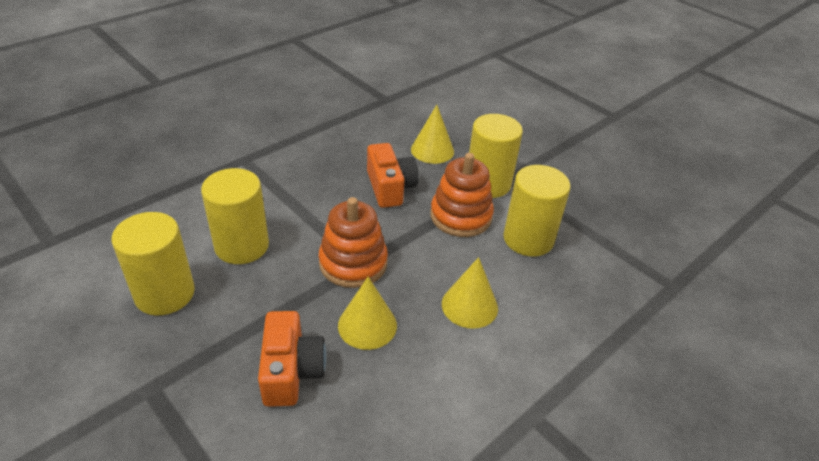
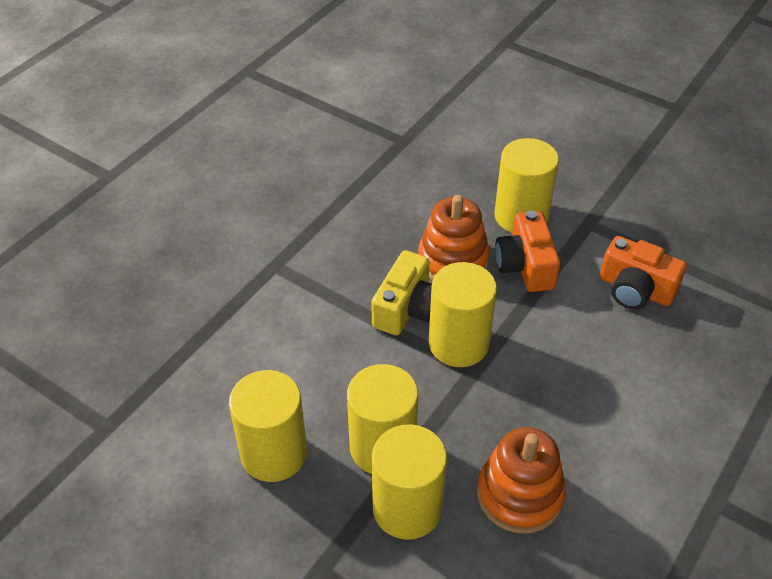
yellow camera: 0 -> 1
yellow cone: 3 -> 0
yellow cylinder: 4 -> 5

